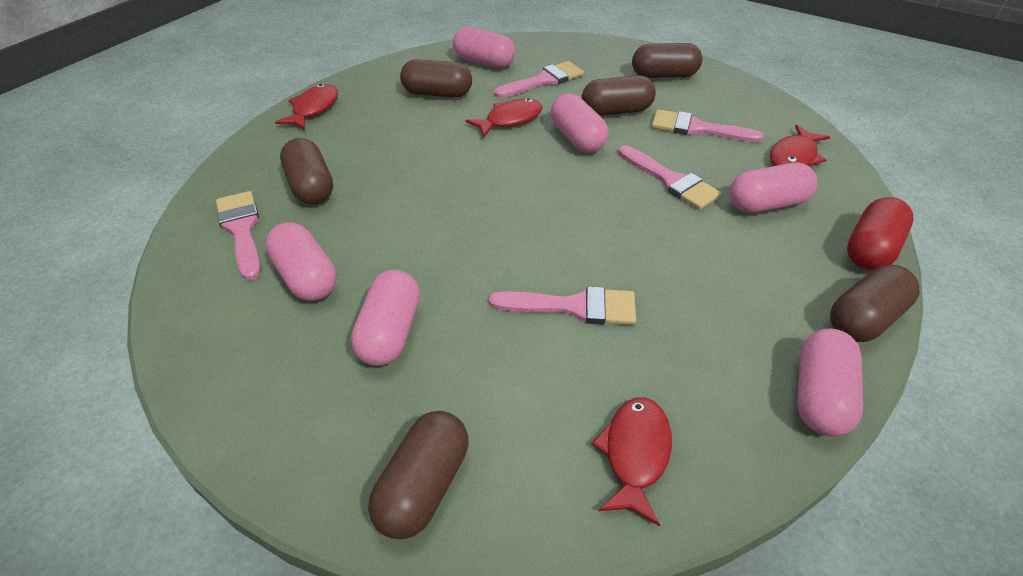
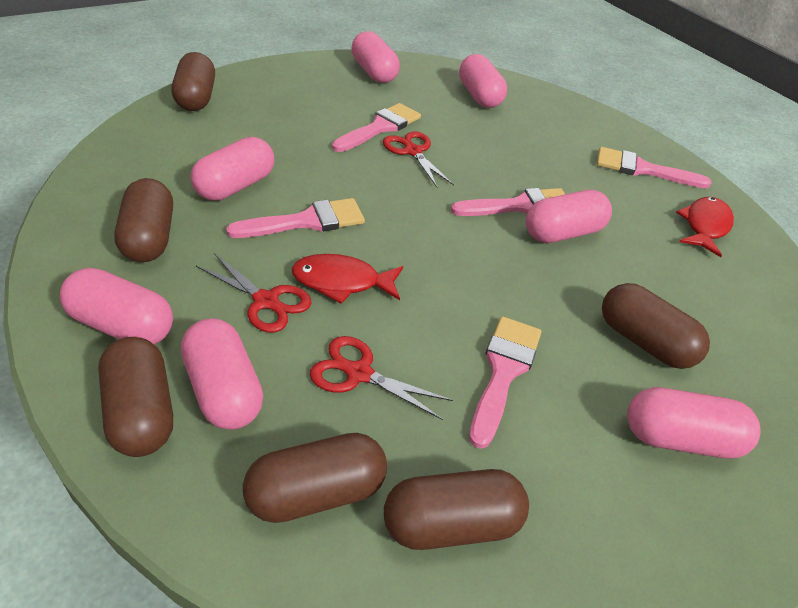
pink capsule: 6 -> 7
red capsule: 1 -> 0
red fish: 4 -> 2
red scissors: 0 -> 3

